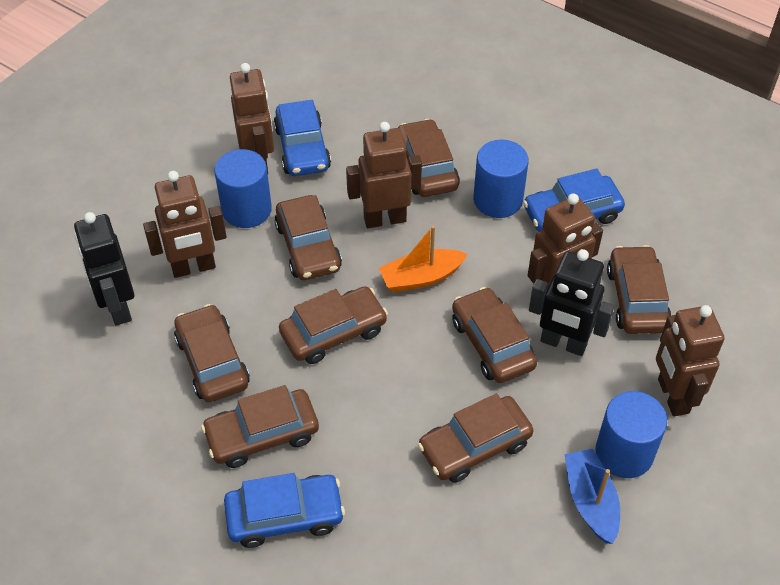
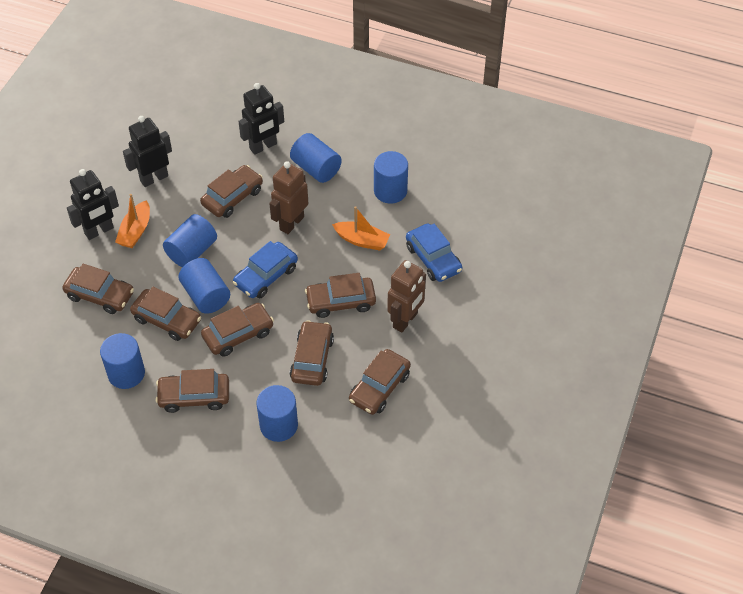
black robot: 2 -> 3
blue boat: 1 -> 0
blue car: 3 -> 2
blue cylinder: 3 -> 6
brown robot: 5 -> 2
orange boat: 1 -> 2

